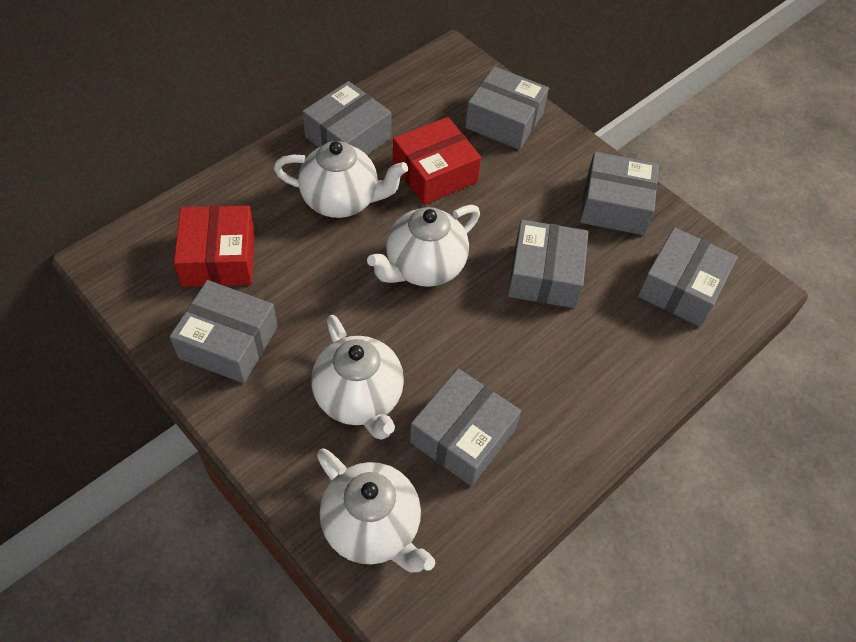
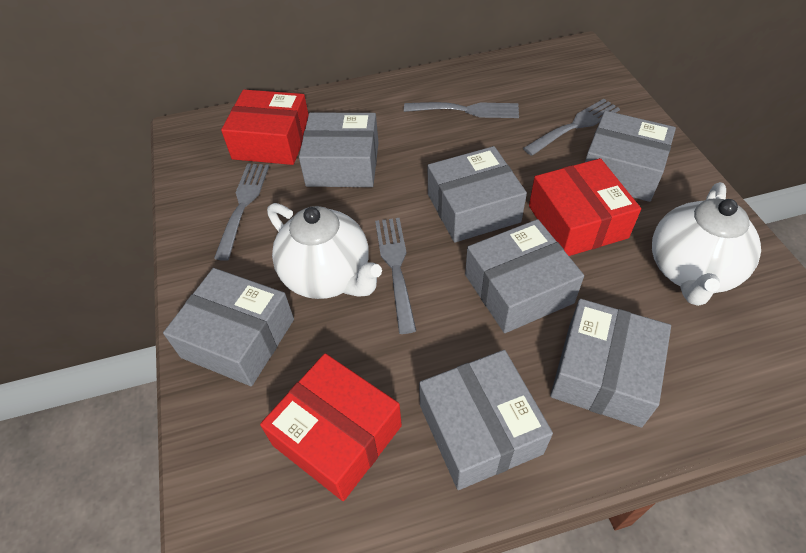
grey fork: 0 -> 4
red box: 2 -> 3
white teapot: 4 -> 2

